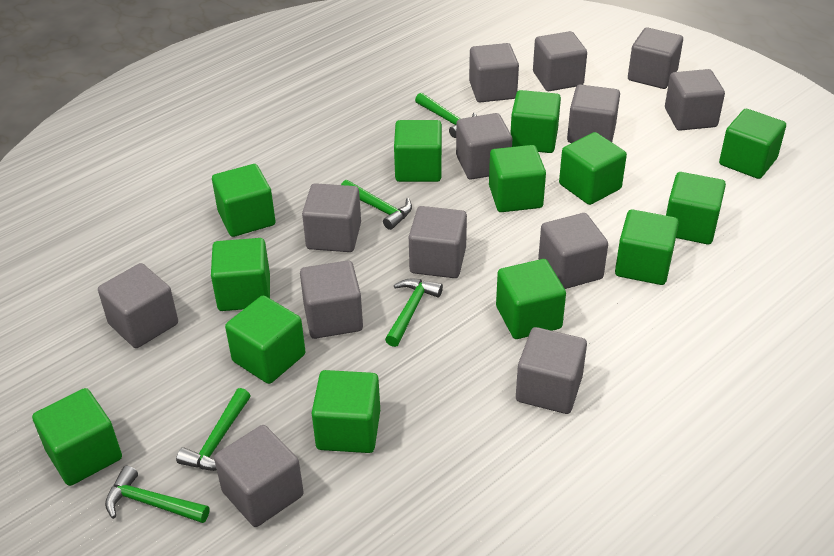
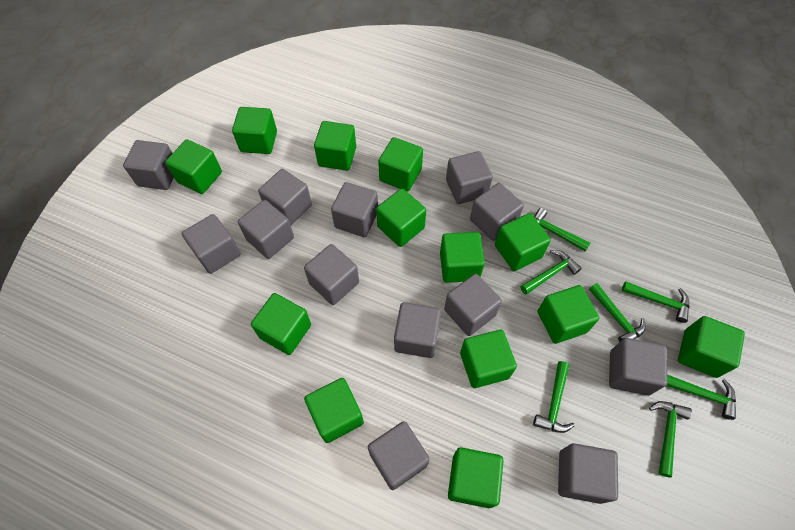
green hammer: 5 -> 7

